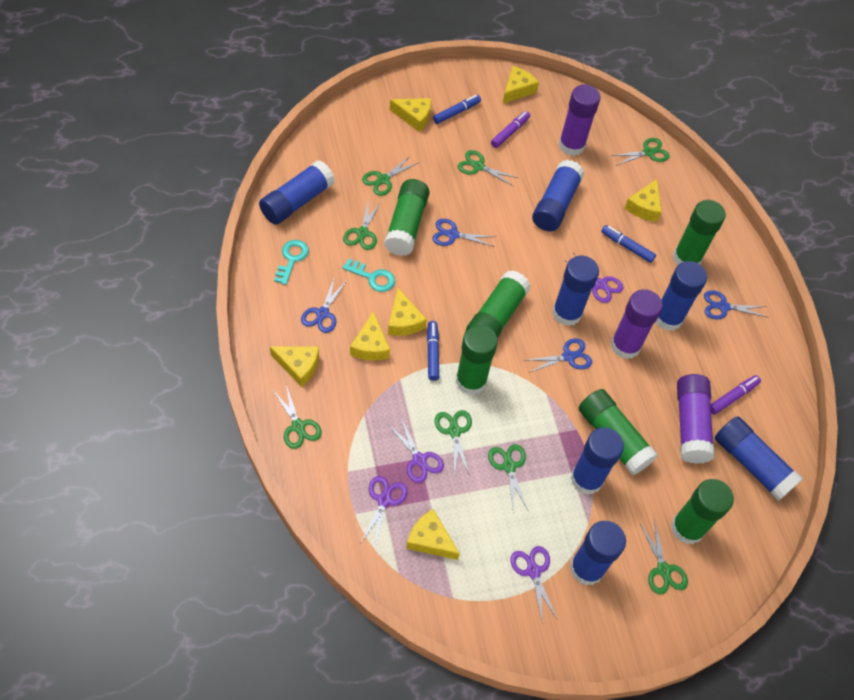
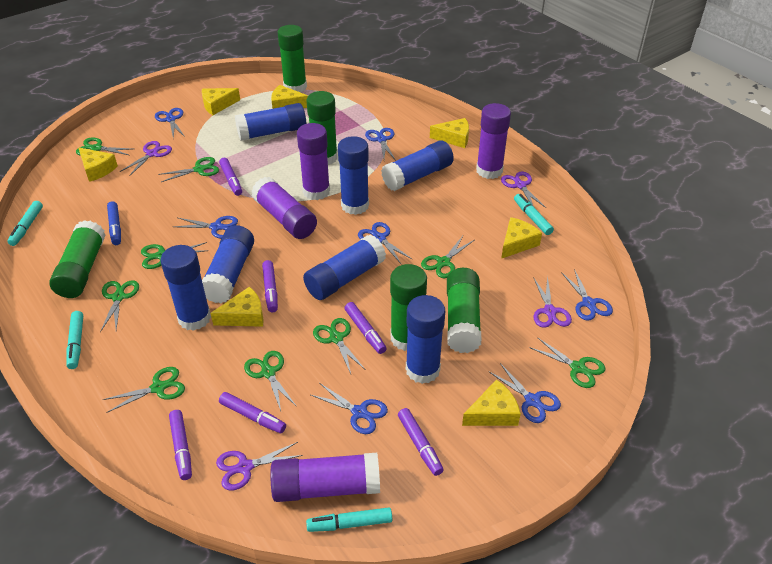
blue marker: 3 -> 1
blue scissors: 4 -> 7
green glue stick: 6 -> 5
green scissors: 8 -> 9
purple glue stick: 3 -> 4
purple marker: 2 -> 6
turquoise key: 2 -> 0
turquoise marker: 0 -> 4

